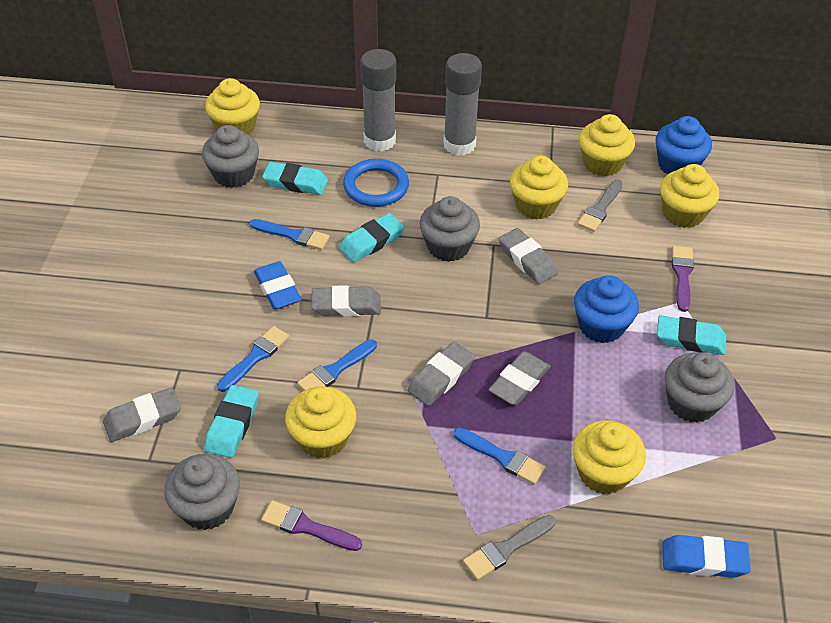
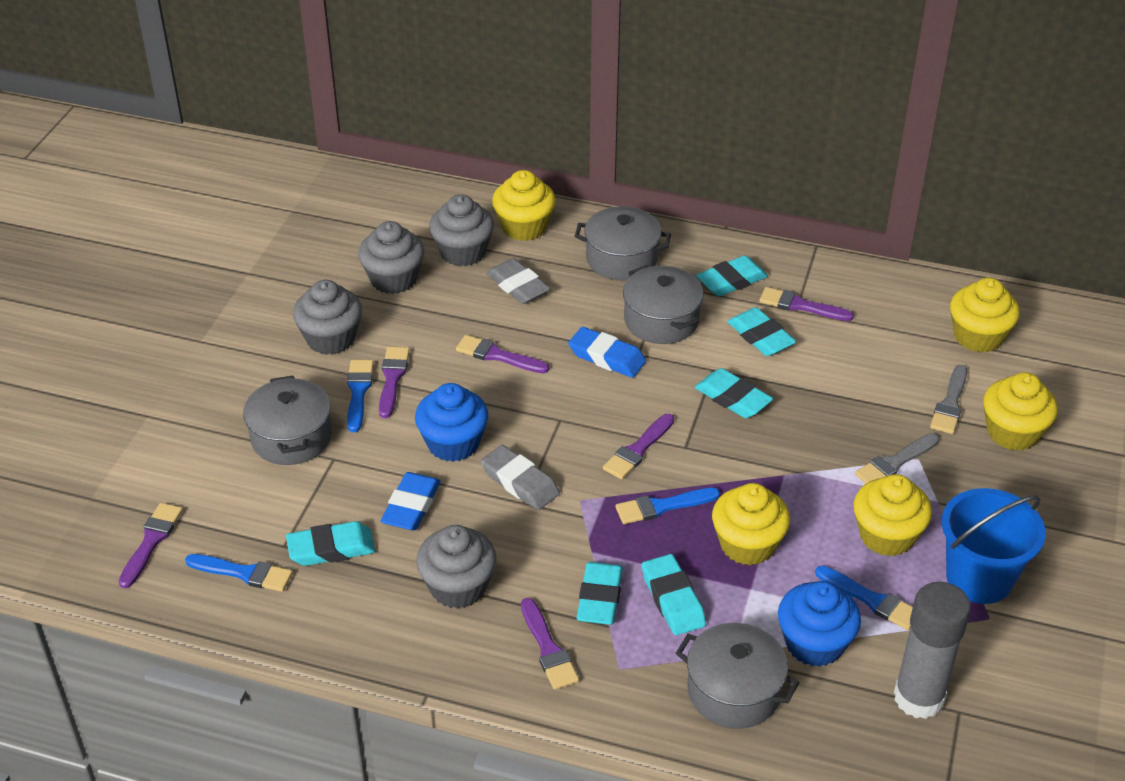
blue bucket: 0 -> 1
blue ring: 1 -> 0
grey eraser: 5 -> 2
grey glue stick: 2 -> 1
grey pot: 0 -> 4
purple brush: 2 -> 6
turquoise eraser: 4 -> 6
yellow cupcake: 6 -> 5

